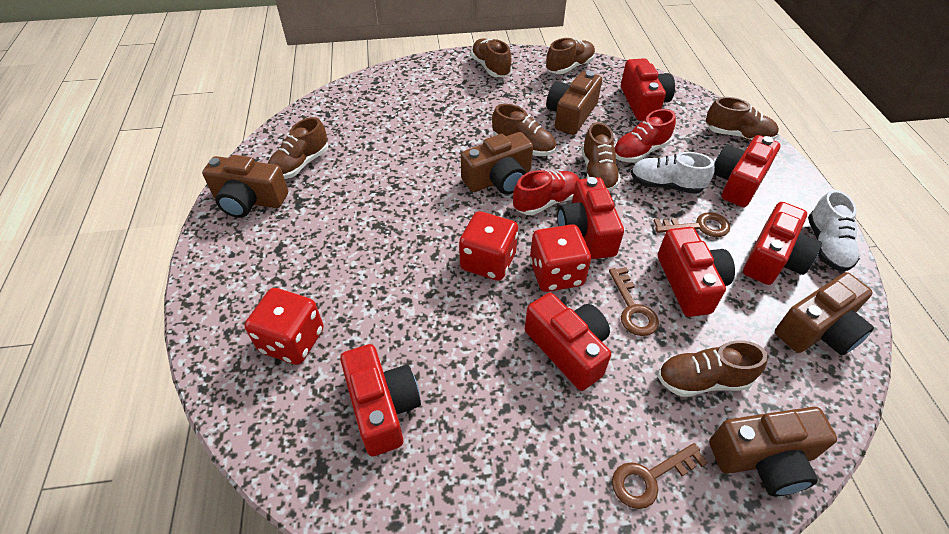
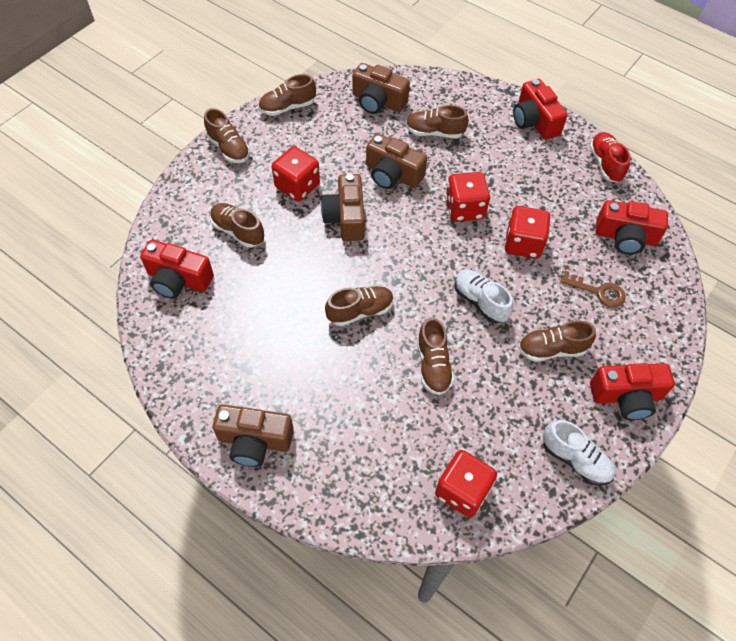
brown camera: 5 -> 4
brown key: 3 -> 1
red camera: 7 -> 4
red dice: 3 -> 4
red shoe: 2 -> 1

